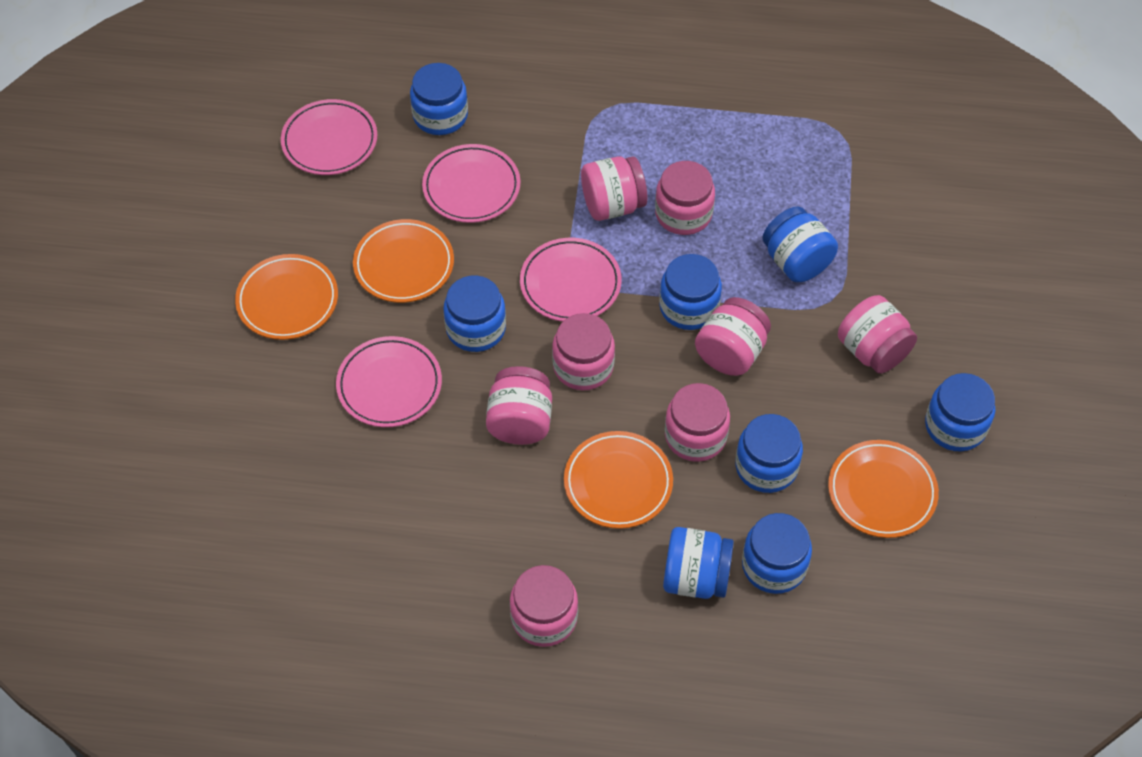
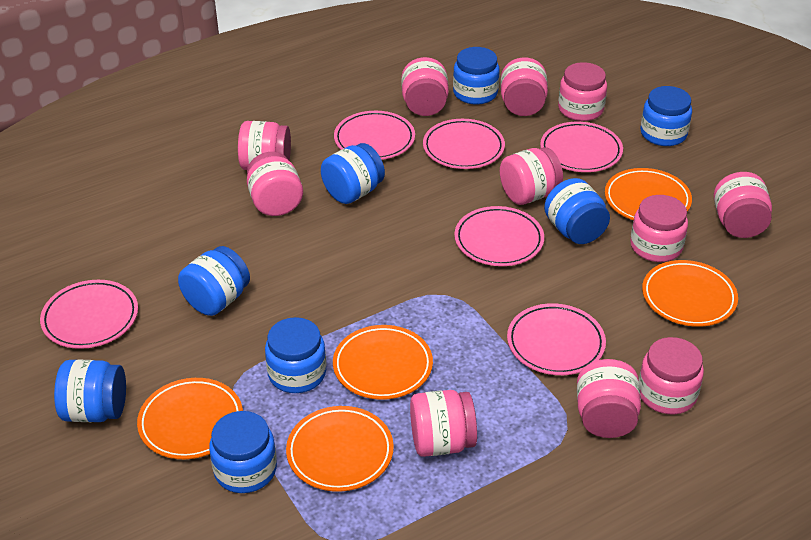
orange plate: 4 -> 5
pink jar: 8 -> 11
pink plate: 4 -> 6

